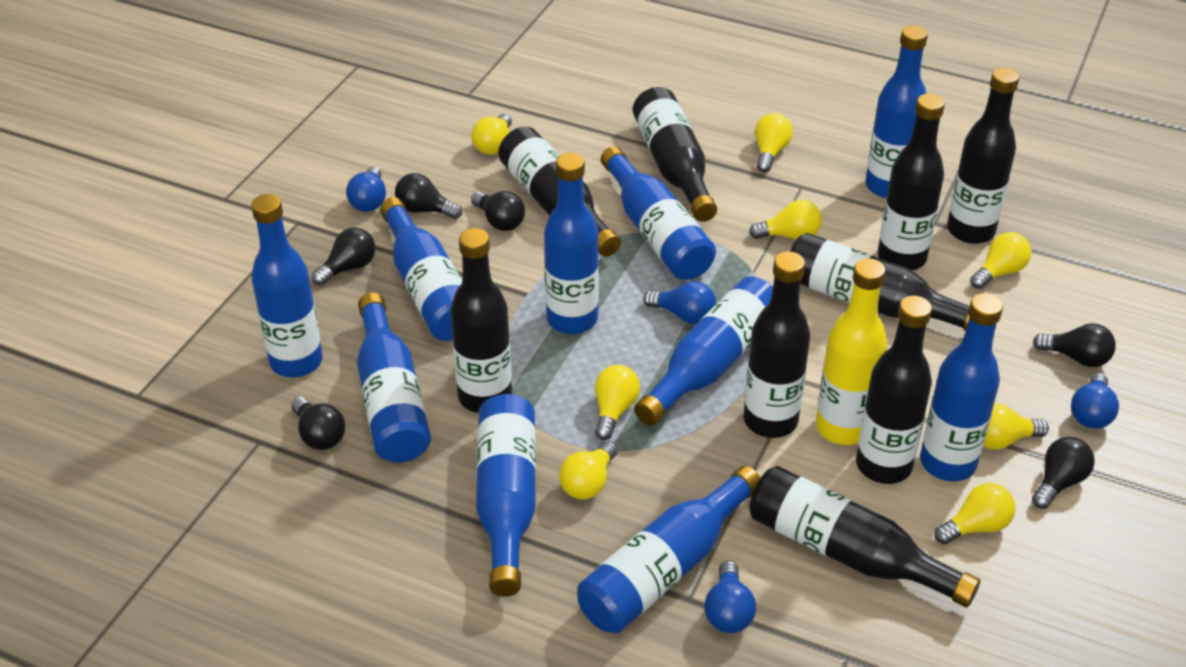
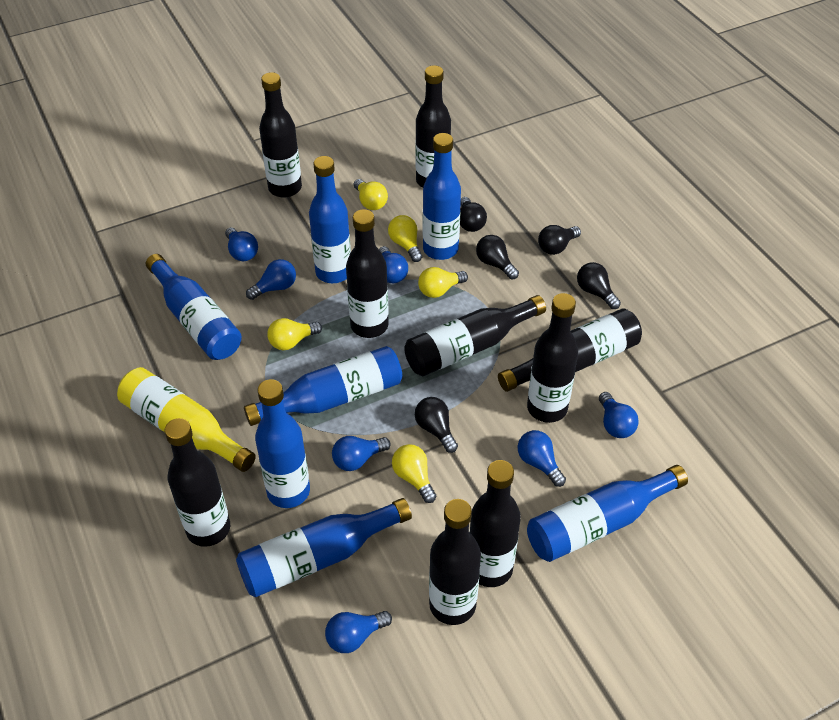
black light bulb: 6 -> 5
blue bottle: 10 -> 7
blue light bulb: 4 -> 7
yellow light bulb: 8 -> 5

